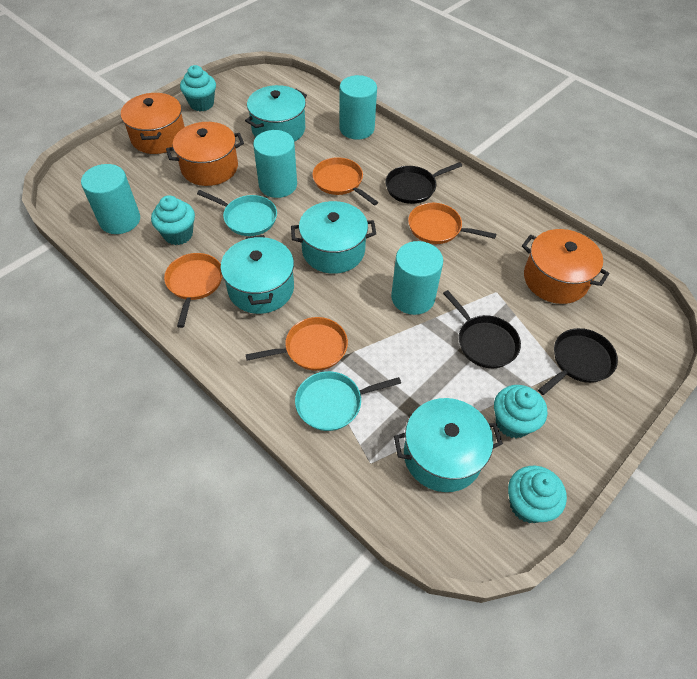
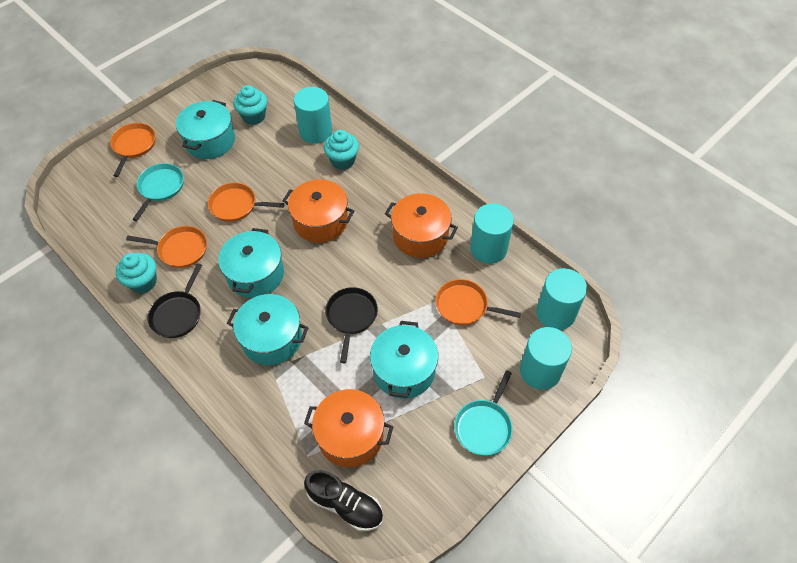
black pan: 3 -> 2
black shoe: 0 -> 1
turquoise cupcake: 4 -> 3

